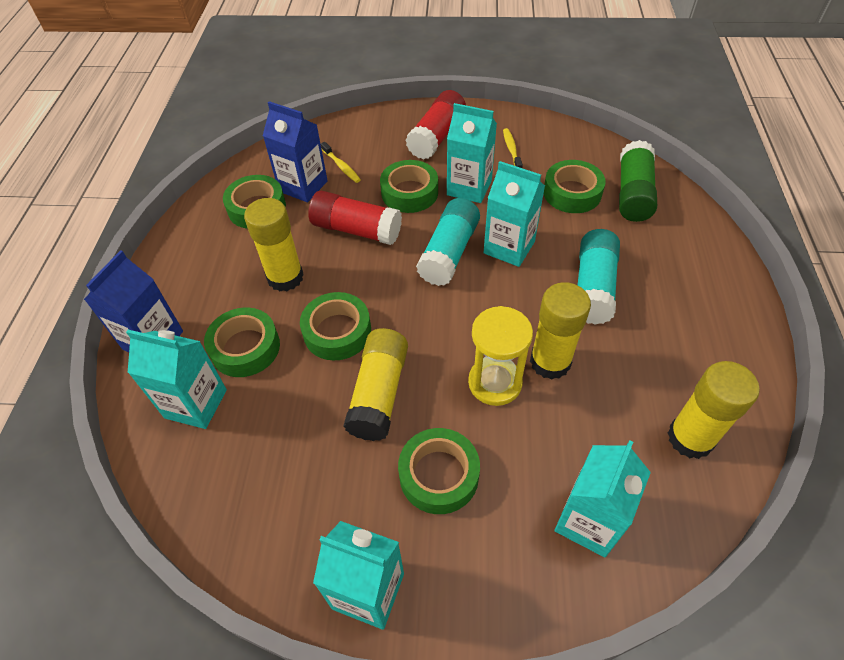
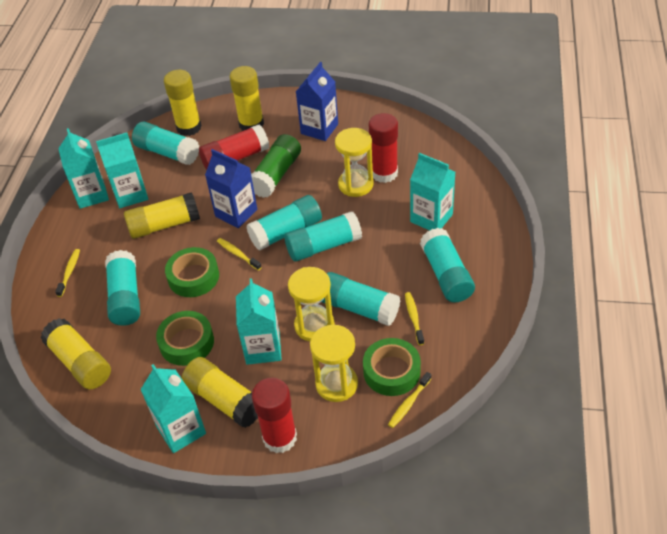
green tape: 6 -> 3
red glue stick: 2 -> 3
turquoise glue stick: 2 -> 6
yellow glue stick: 4 -> 5
yellow hourglass: 1 -> 3
yellow toothbrush: 2 -> 4

